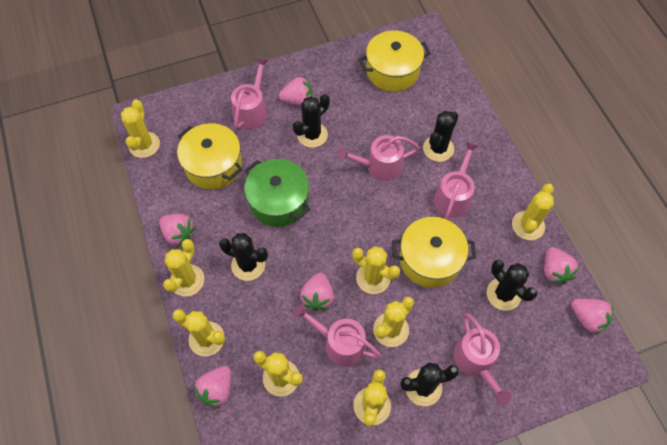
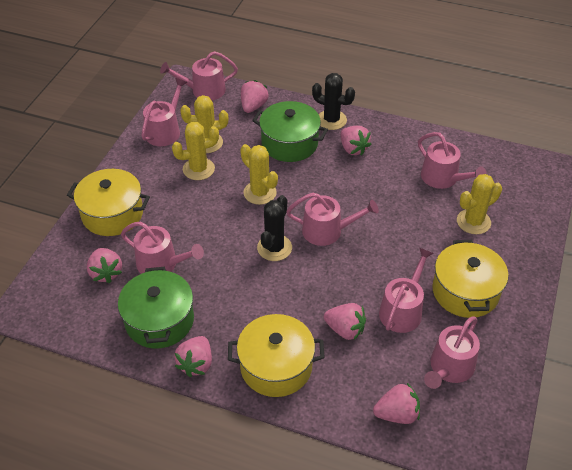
black cactus: 5 -> 2
green pot: 1 -> 2
pink watering can: 5 -> 7
yellow cactus: 8 -> 4

